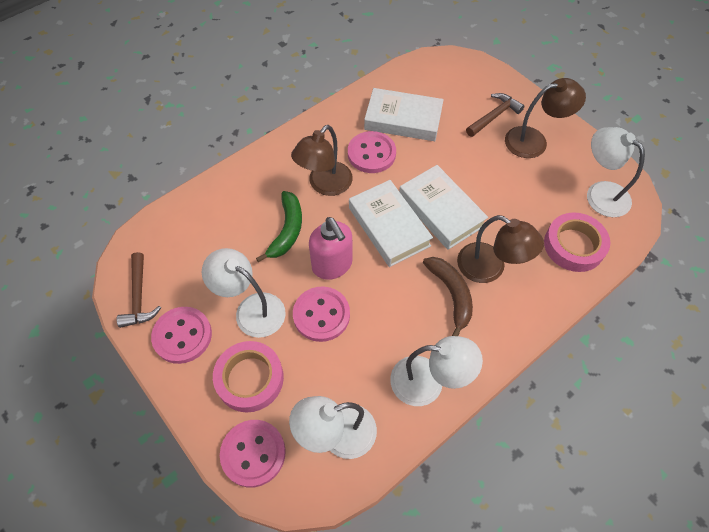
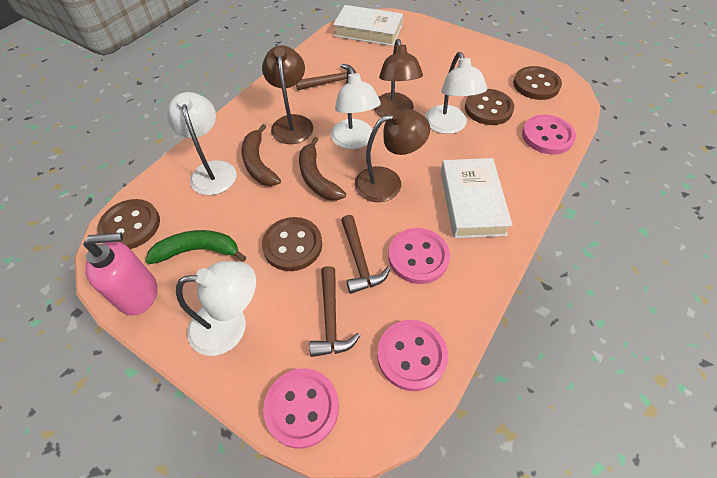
brown banana: 1 -> 2
brown button: 0 -> 4
brown hammer: 2 -> 3
pink tape: 2 -> 0
white book: 3 -> 2

